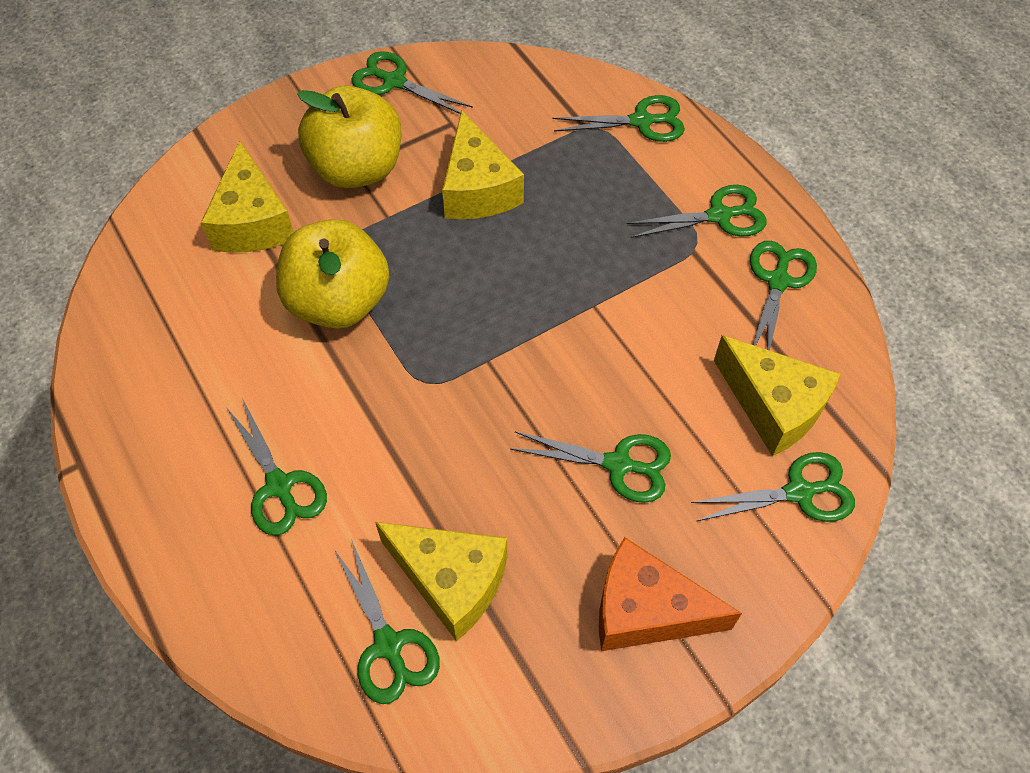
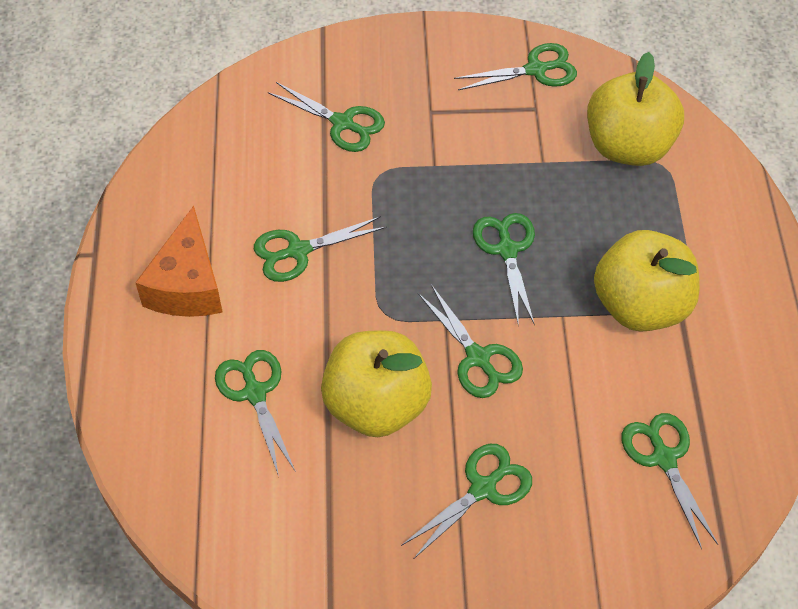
yellow apple: 2 -> 3
yellow cheese: 4 -> 0

